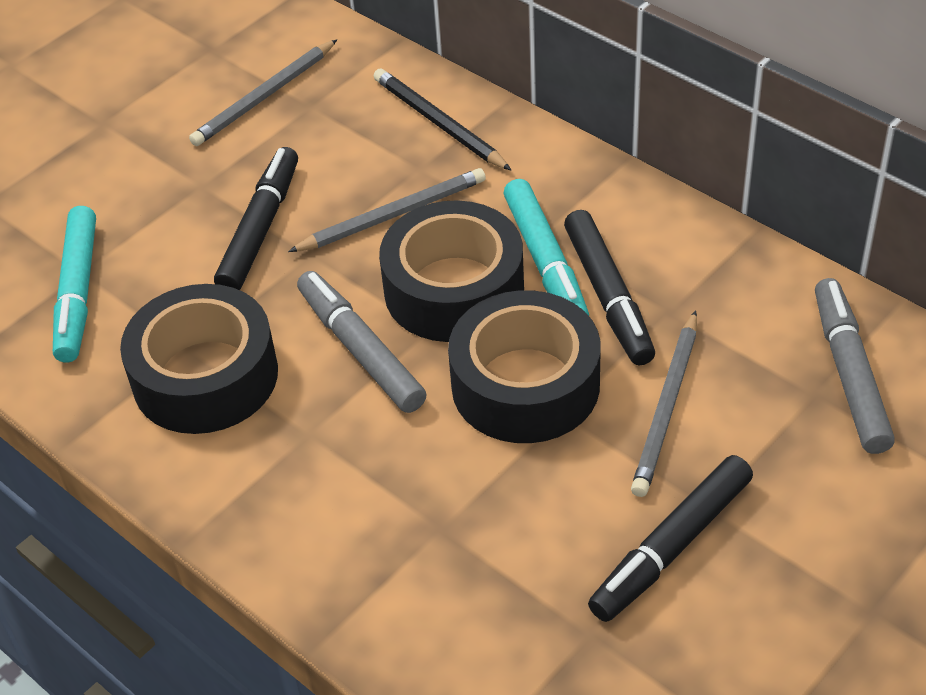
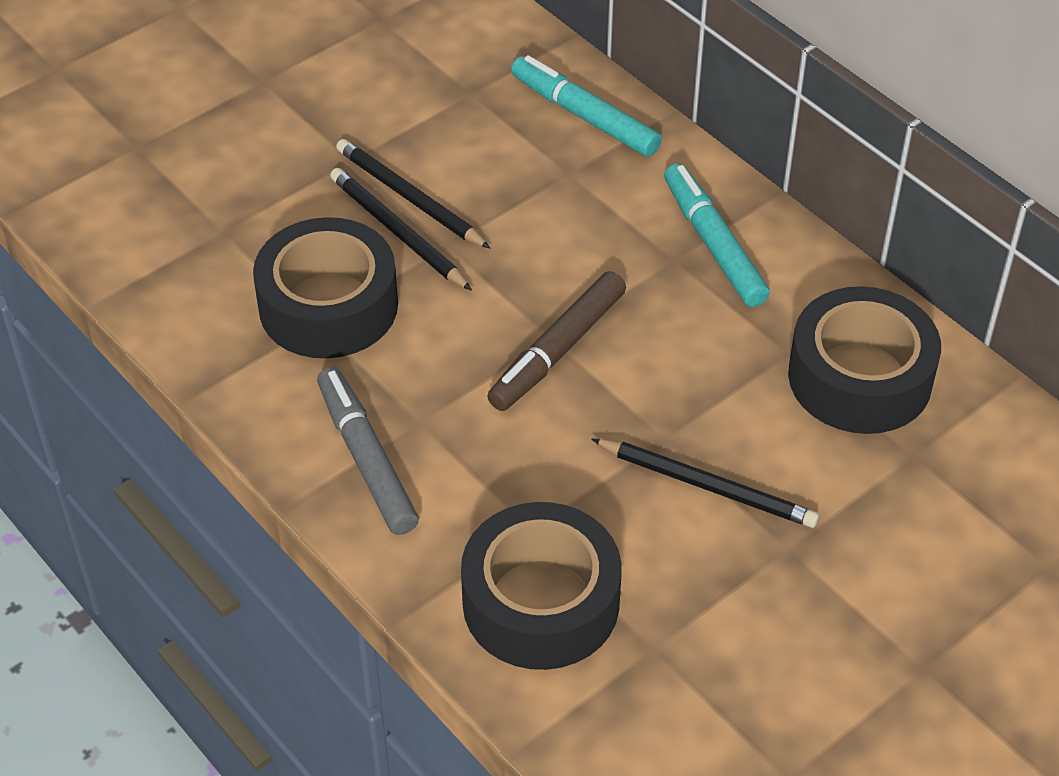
black marker: 3 -> 0
black pencil: 1 -> 3
brown marker: 0 -> 1
grey marker: 2 -> 1
grey pencil: 3 -> 0

